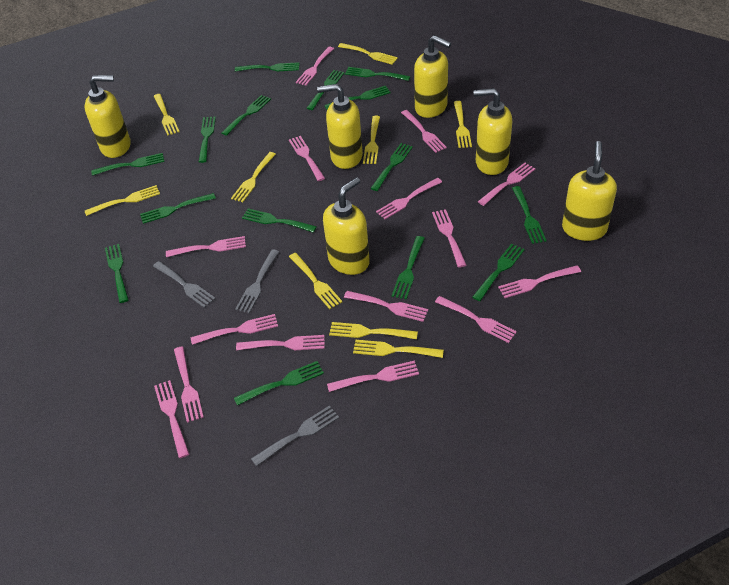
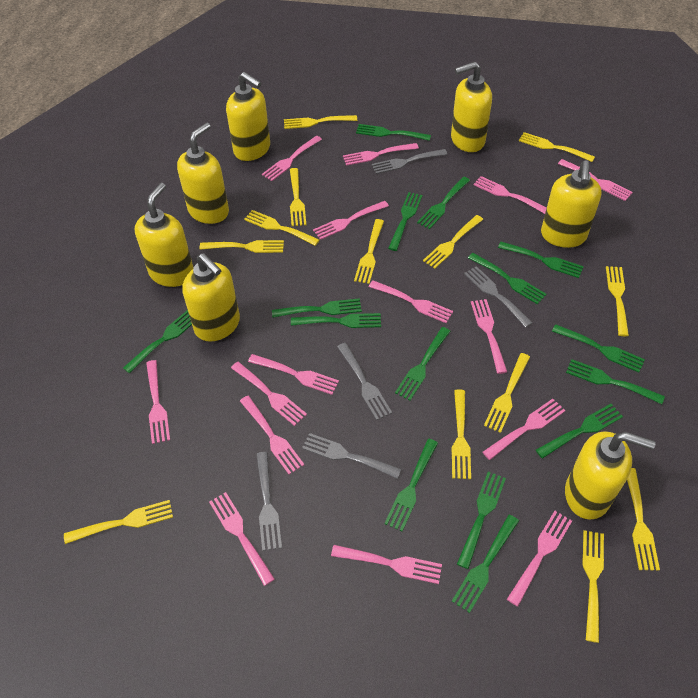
grey fork: 3 -> 5
yellow fork: 9 -> 13
yellow soap dispenser: 6 -> 7

